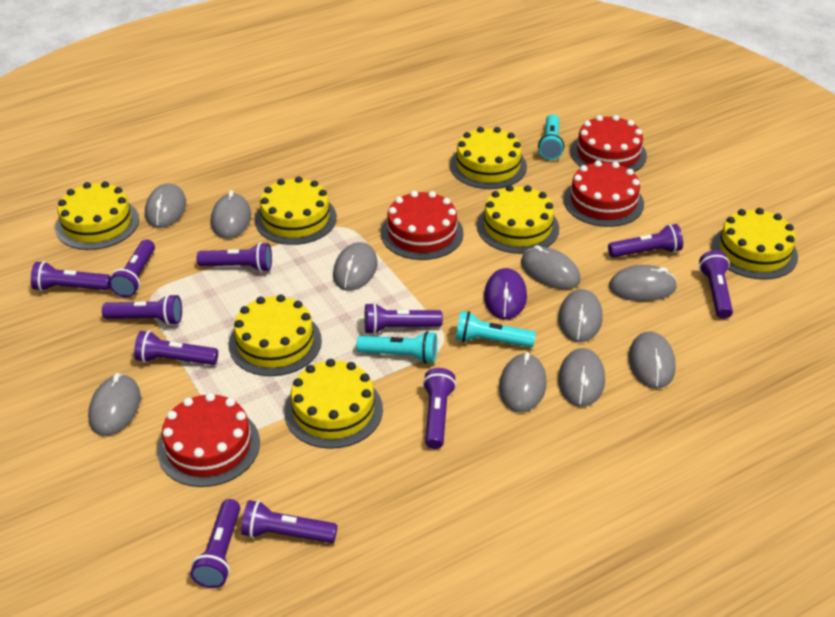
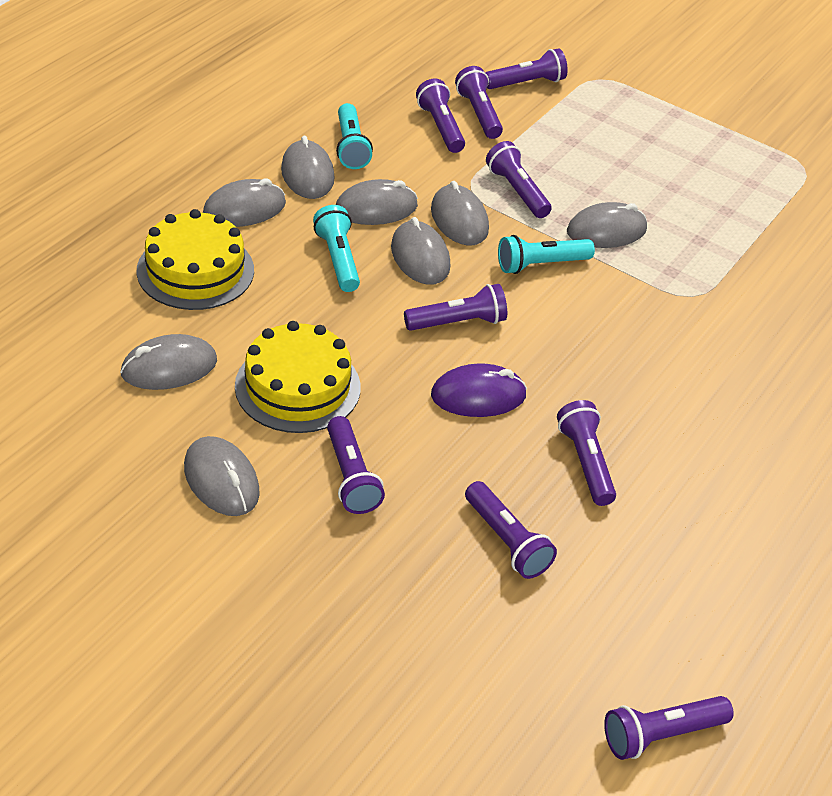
grey mouse: 10 -> 8
purple flashlight: 11 -> 9
red cake: 4 -> 0
yellow cake: 7 -> 2

